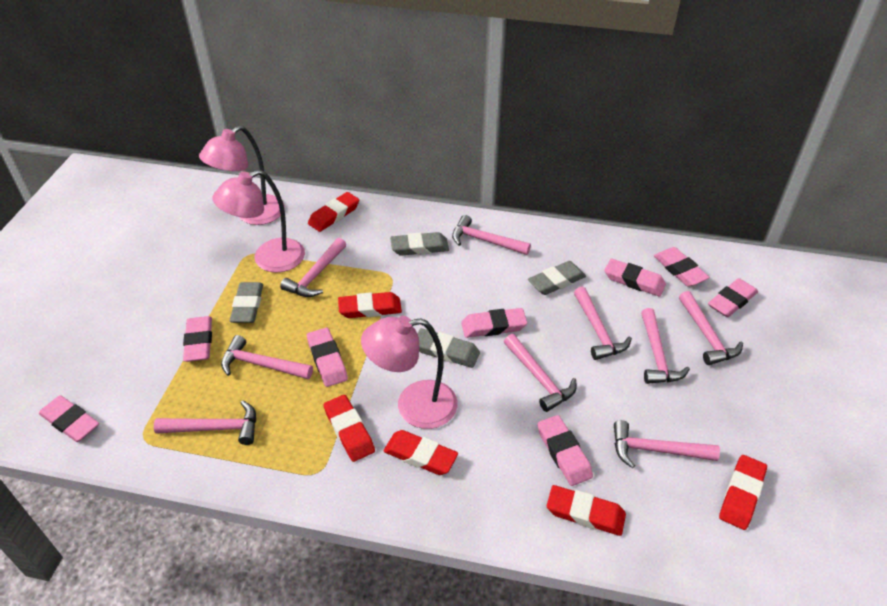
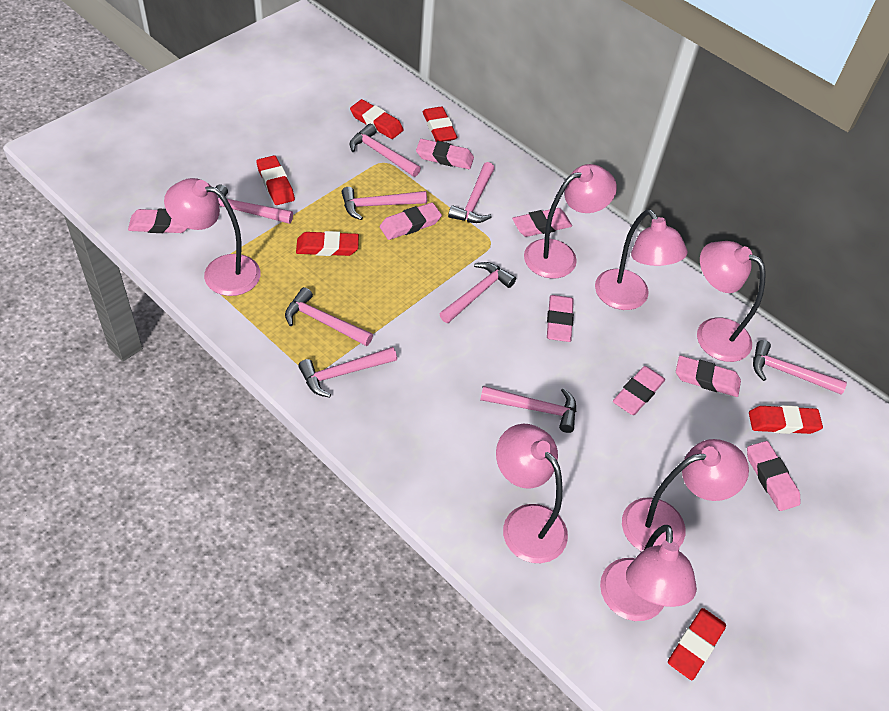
grey eraser: 4 -> 0
pink lamp: 3 -> 7

